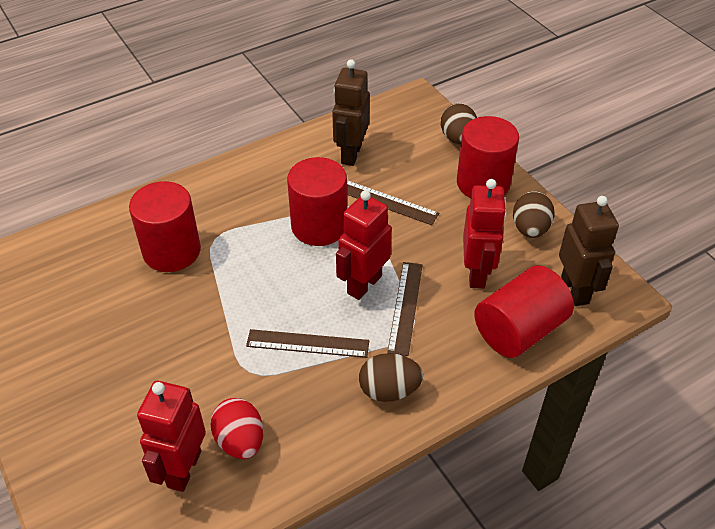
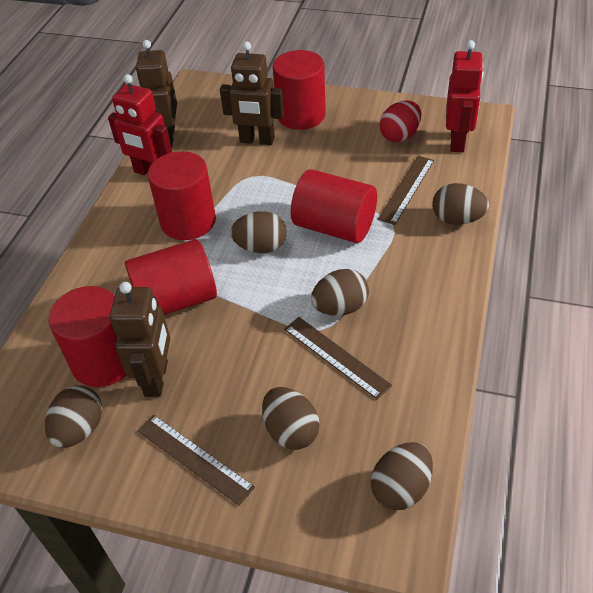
brown egg: 3 -> 6
brown robot: 2 -> 3
red cylinder: 4 -> 5
red robot: 3 -> 2

